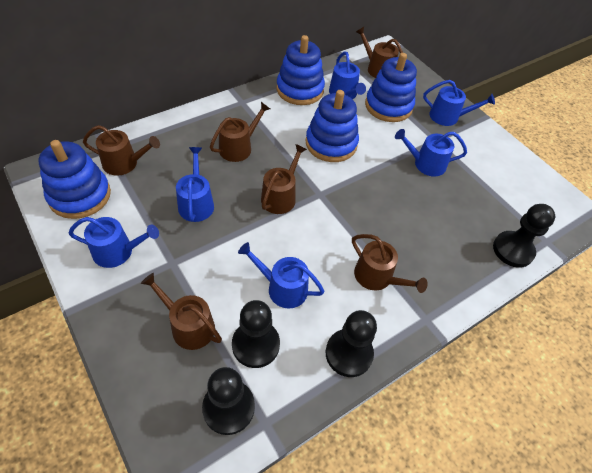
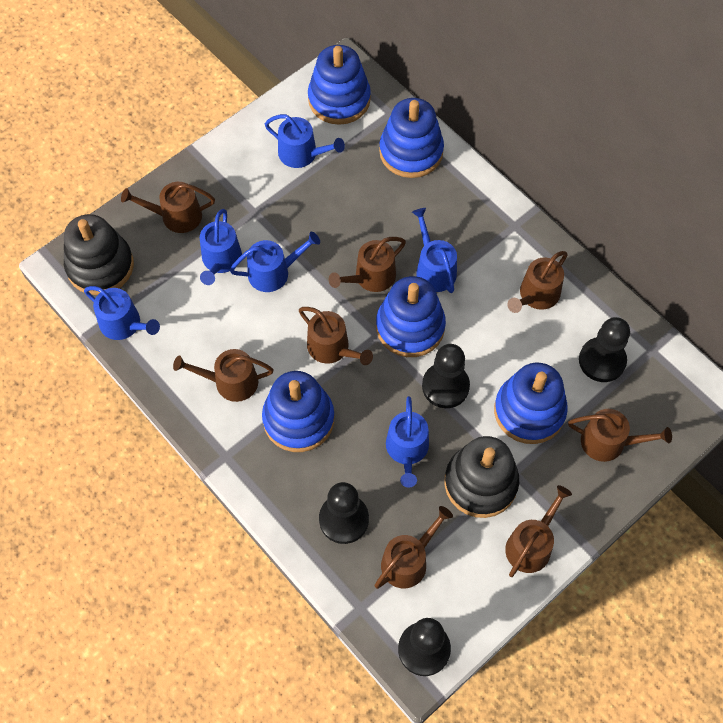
black stacking toy: 0 -> 2
blue stacking toy: 4 -> 5
brown watering can: 6 -> 8

